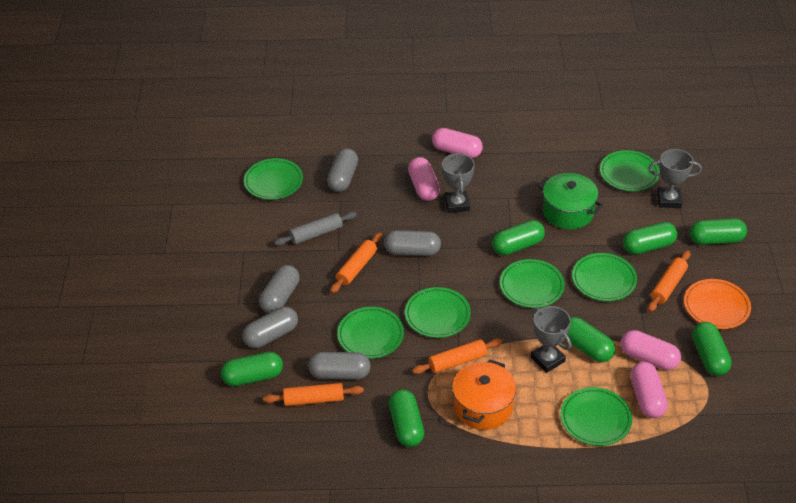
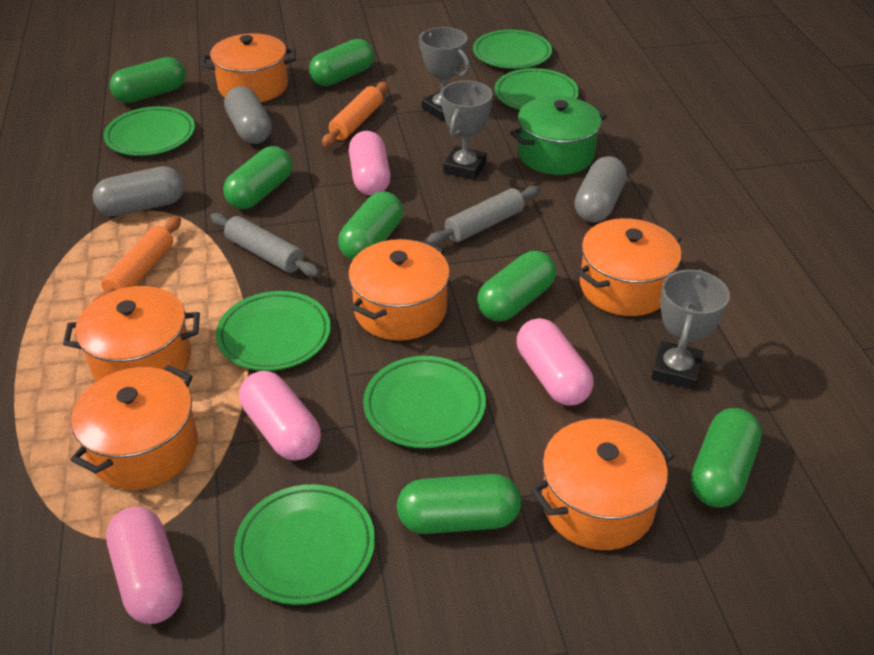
green plate: 7 -> 6
grey capsule: 5 -> 3
grey rolling pin: 1 -> 2
orange plate: 1 -> 0
orange pot: 1 -> 6
orange rolling pin: 4 -> 2

